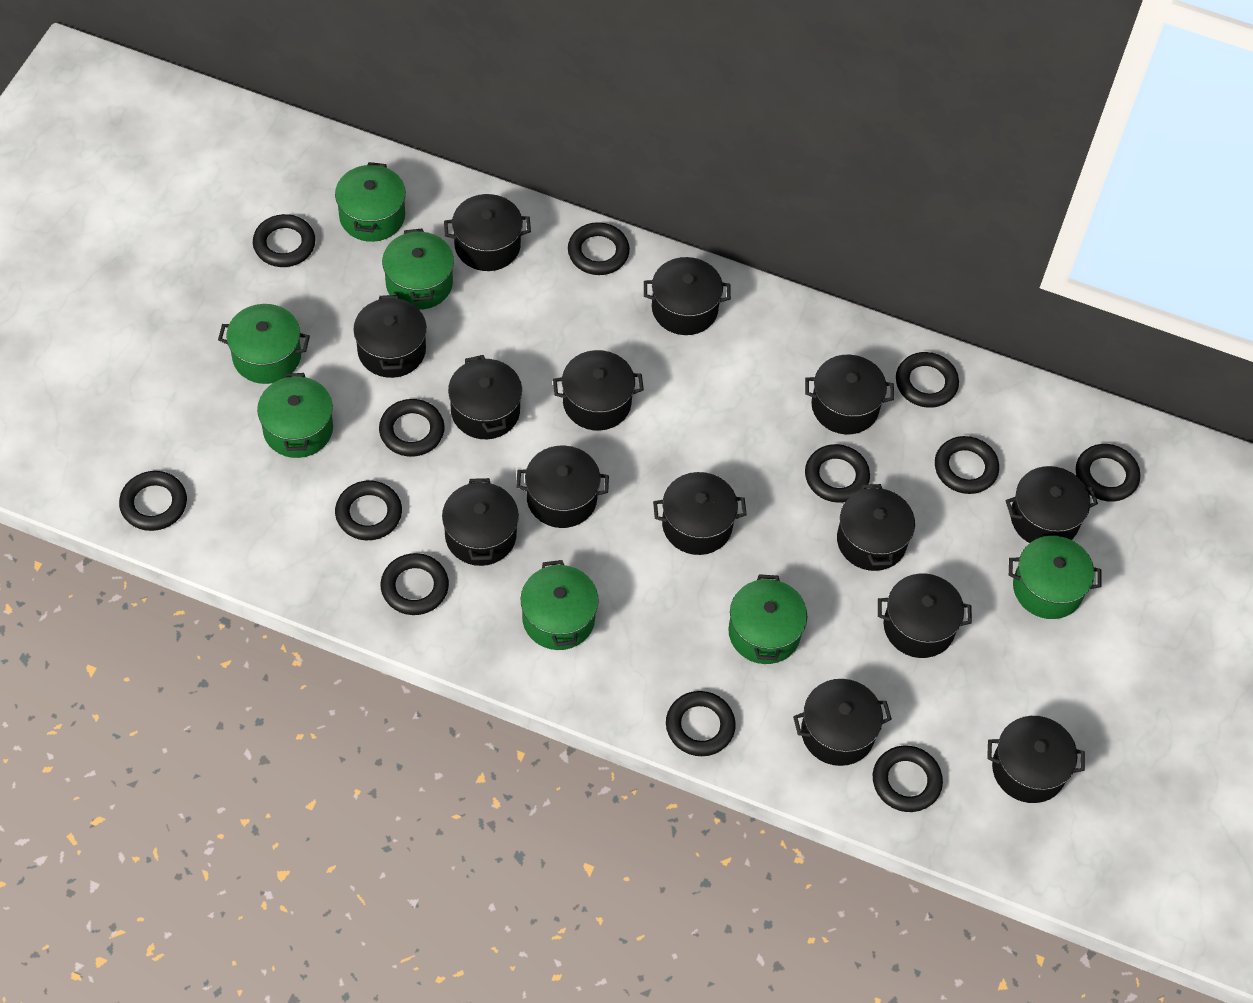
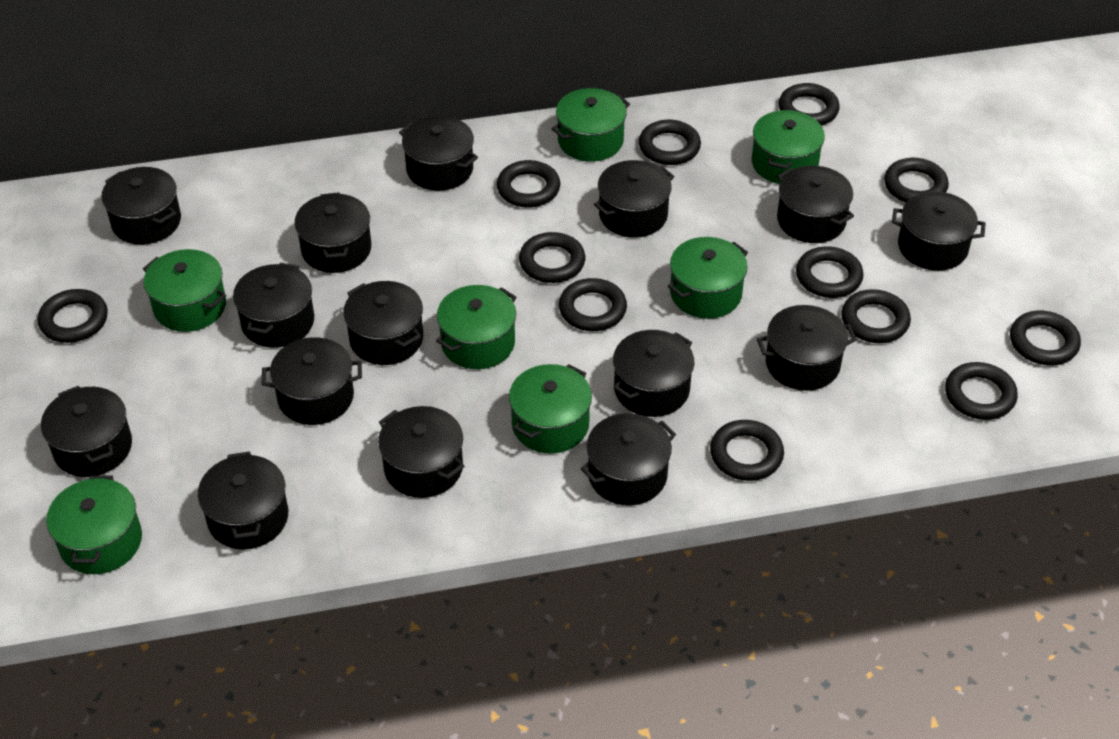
black pot: 14 -> 15

